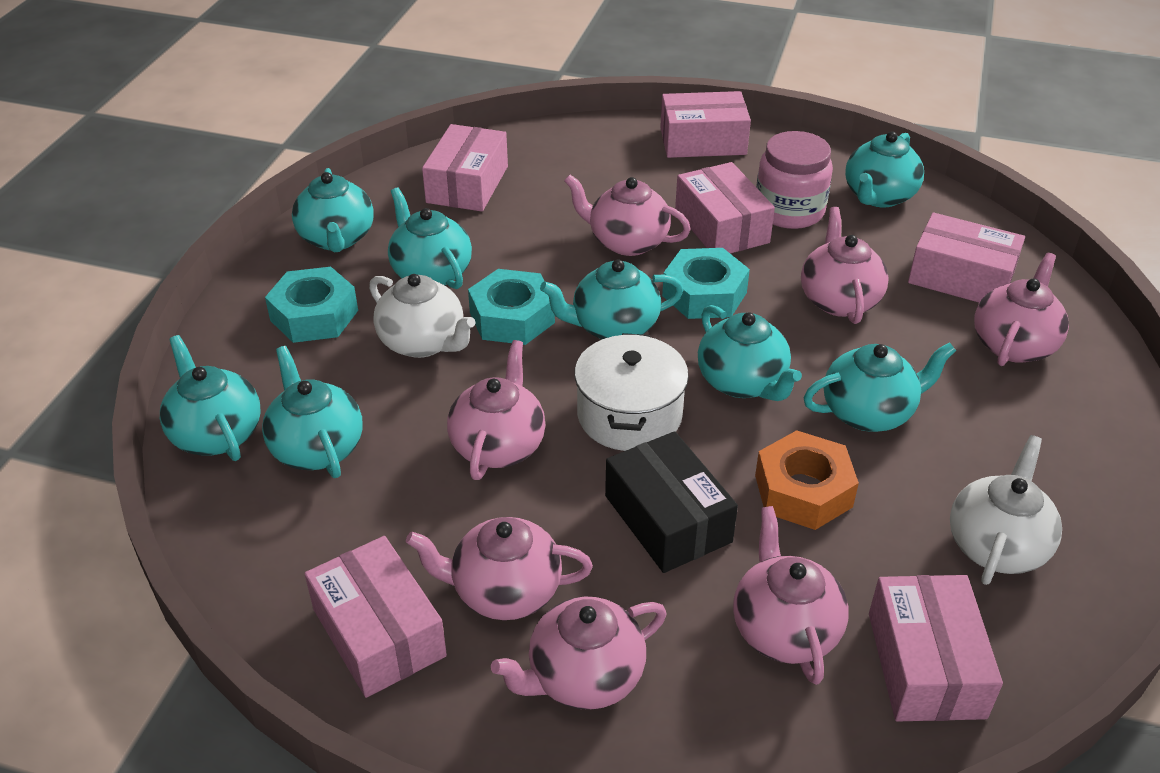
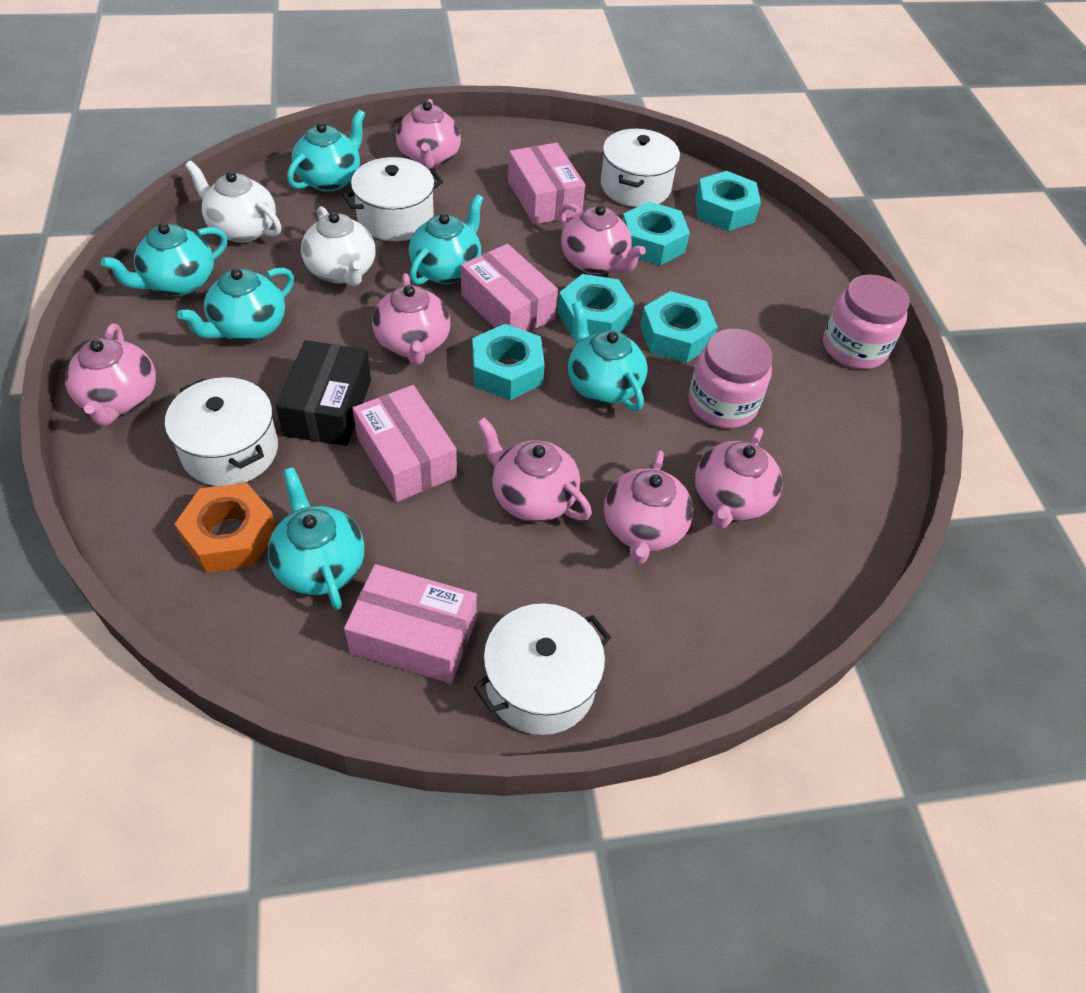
pink box: 6 -> 4
pink jar: 1 -> 2
turquoise nut: 3 -> 5
turquoise teapot: 8 -> 6
white pot: 1 -> 4

